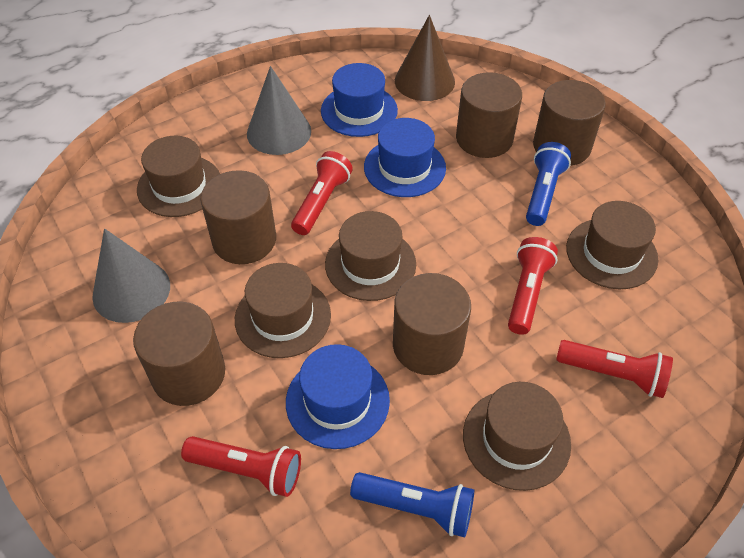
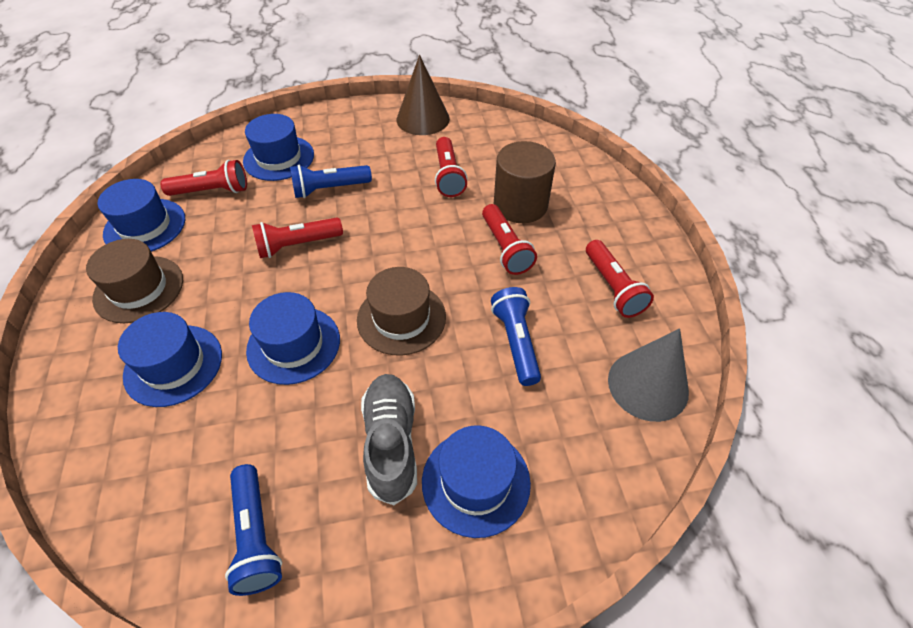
blue flashlight: 2 -> 3
blue hat: 3 -> 5
brown cylinder: 5 -> 1
brown hat: 5 -> 2
grey cone: 2 -> 1
grey shoe: 0 -> 1
red flashlight: 4 -> 5

